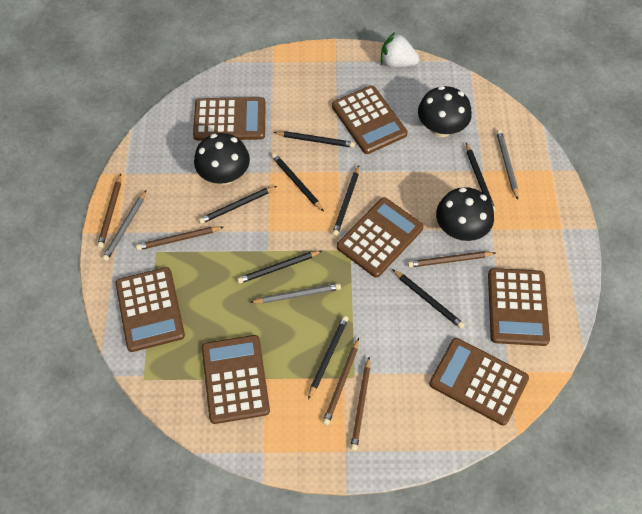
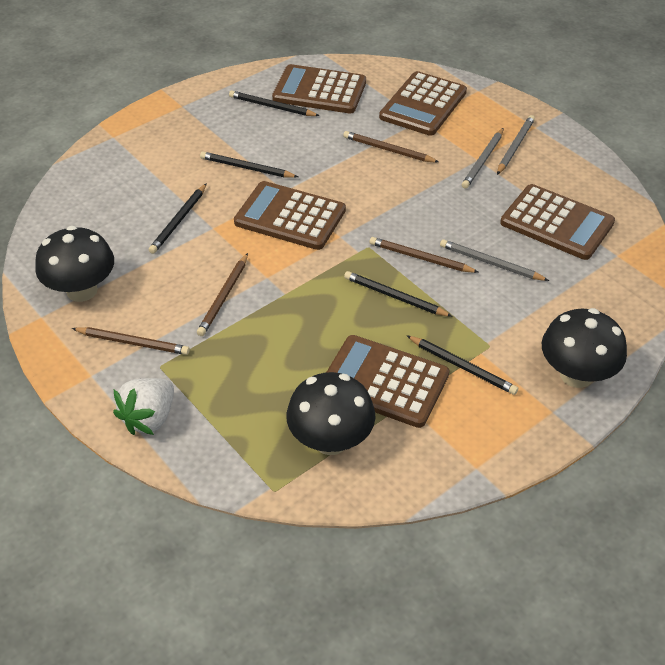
black pencil: 8 -> 5
brown calculator: 7 -> 5
brown pencil: 5 -> 4

